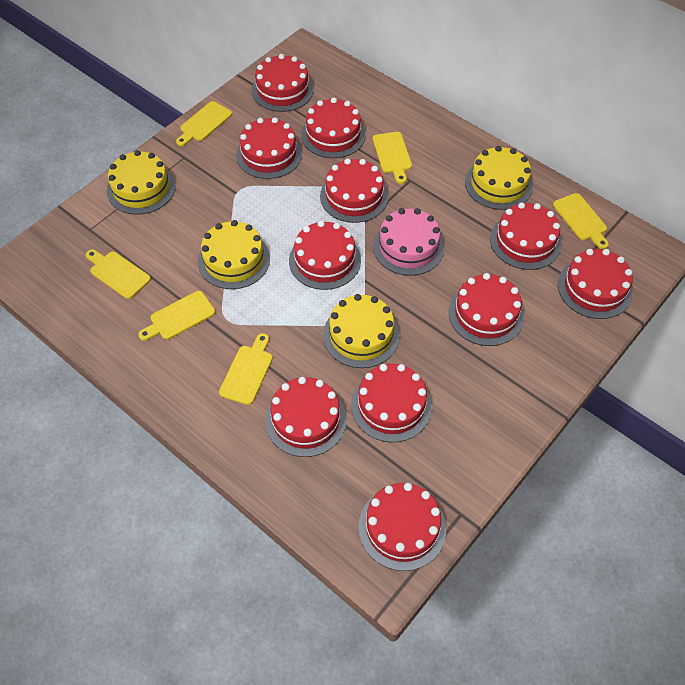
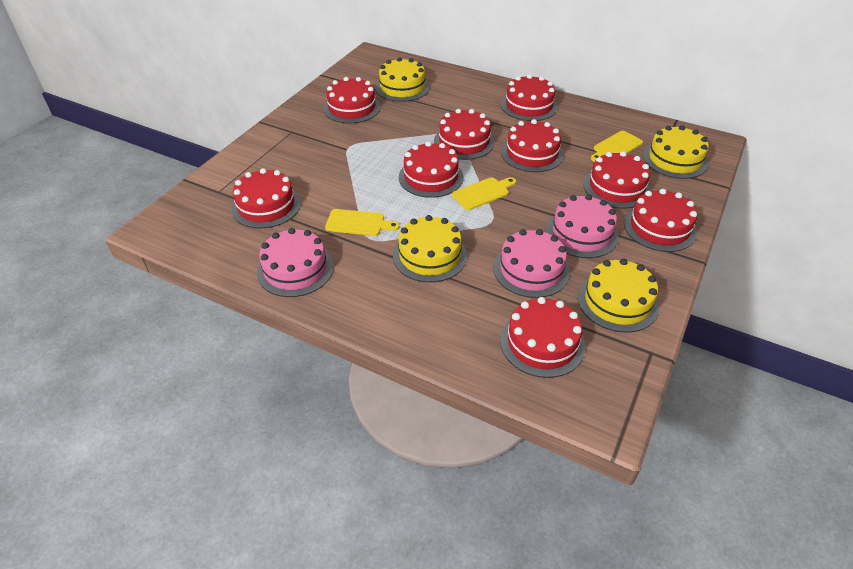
pink cake: 1 -> 3
red cake: 11 -> 9
yellow cutting board: 6 -> 3

